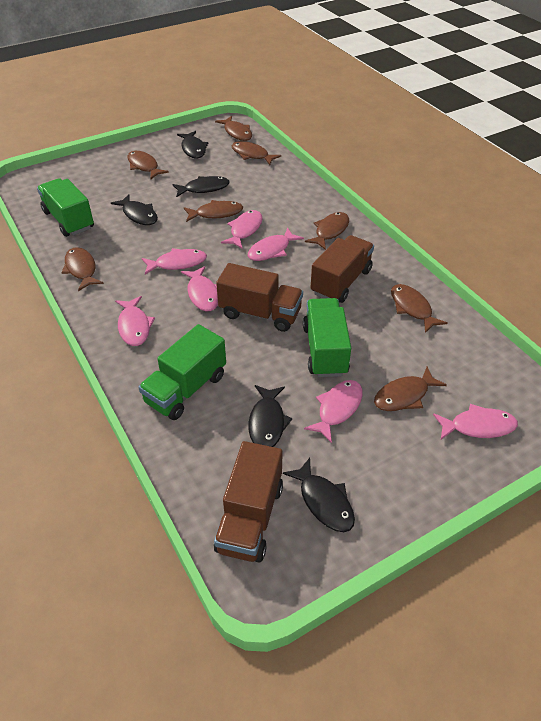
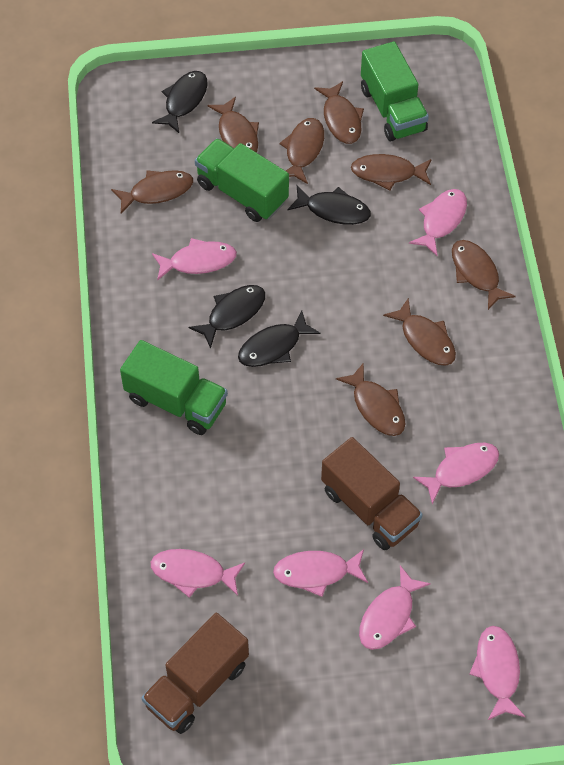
black fish: 5 -> 4
brown truck: 3 -> 2

